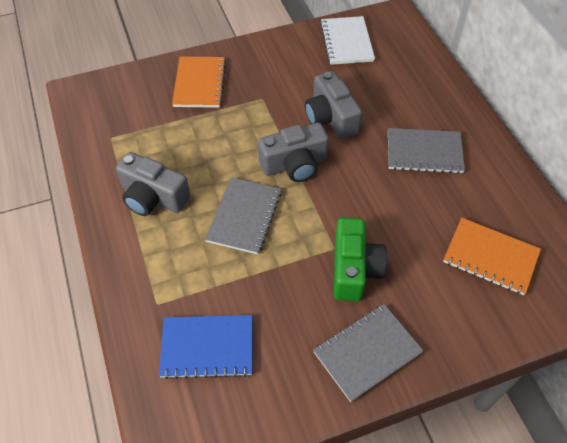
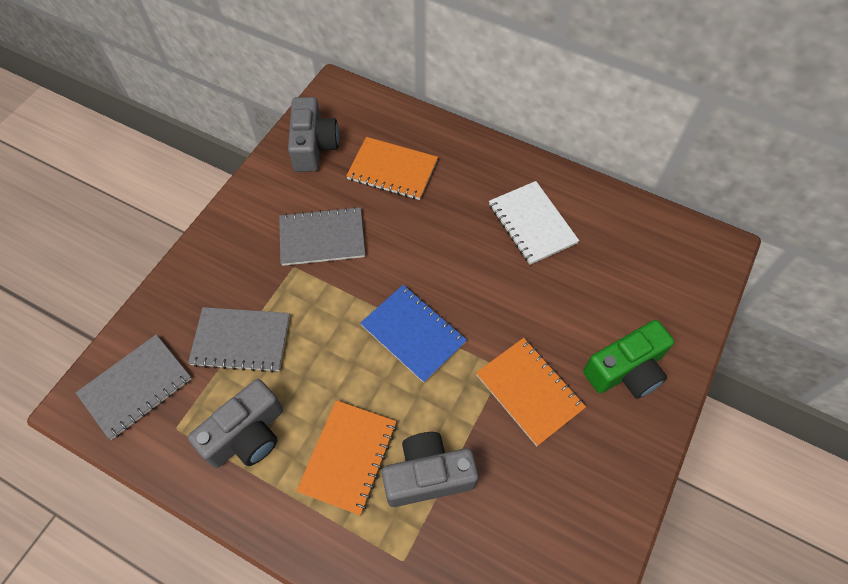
orange notebook: 2 -> 3

